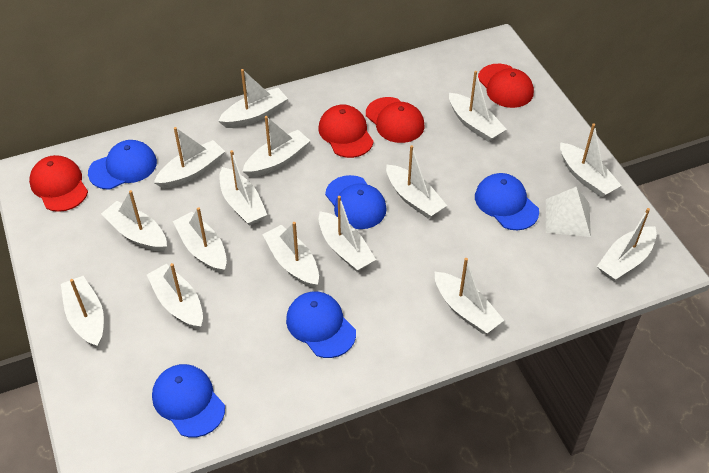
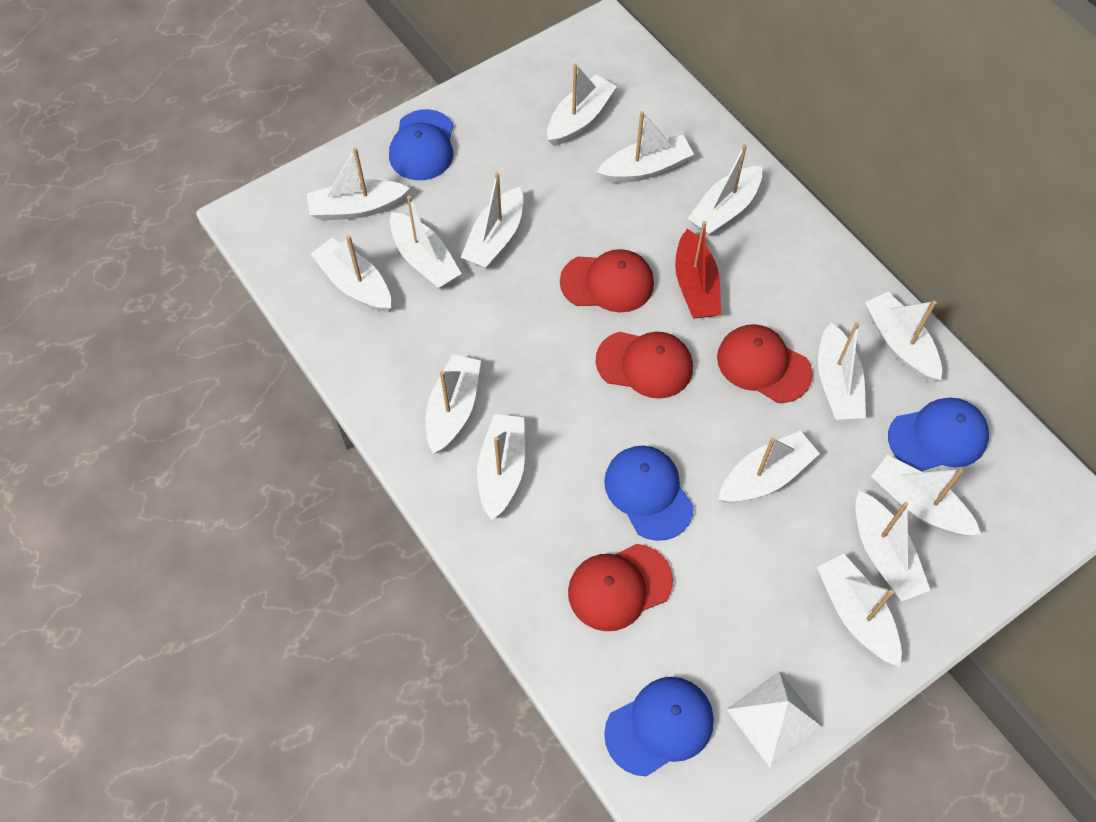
blue cap: 5 -> 4
red boat: 0 -> 1

